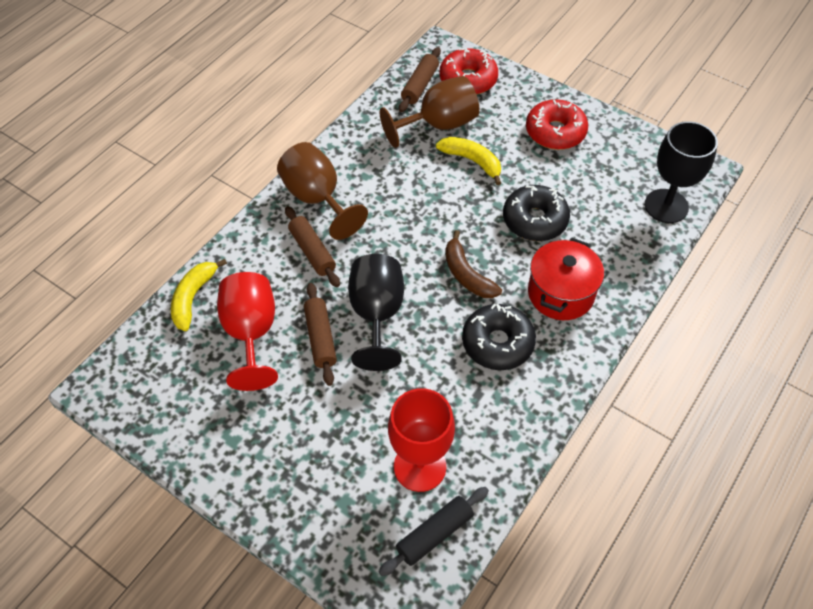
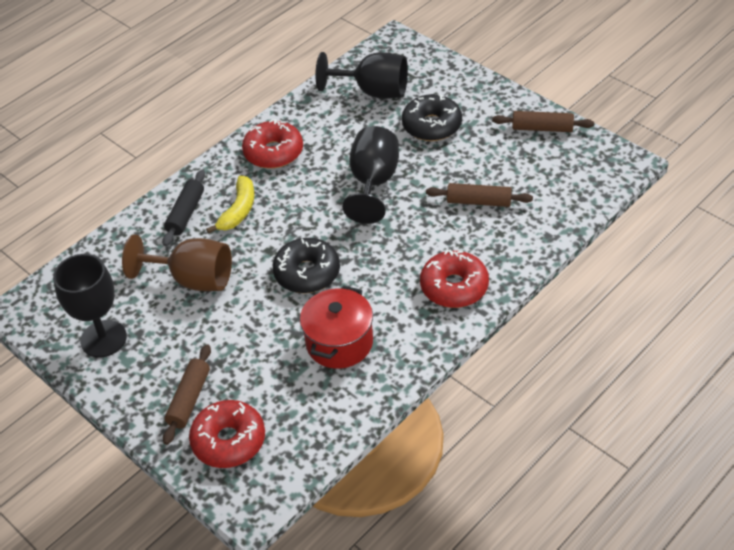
black goblet: 2 -> 3
brown banana: 1 -> 0
brown goblet: 2 -> 1
red donut: 2 -> 3
red goblet: 2 -> 0
yellow banana: 2 -> 1

